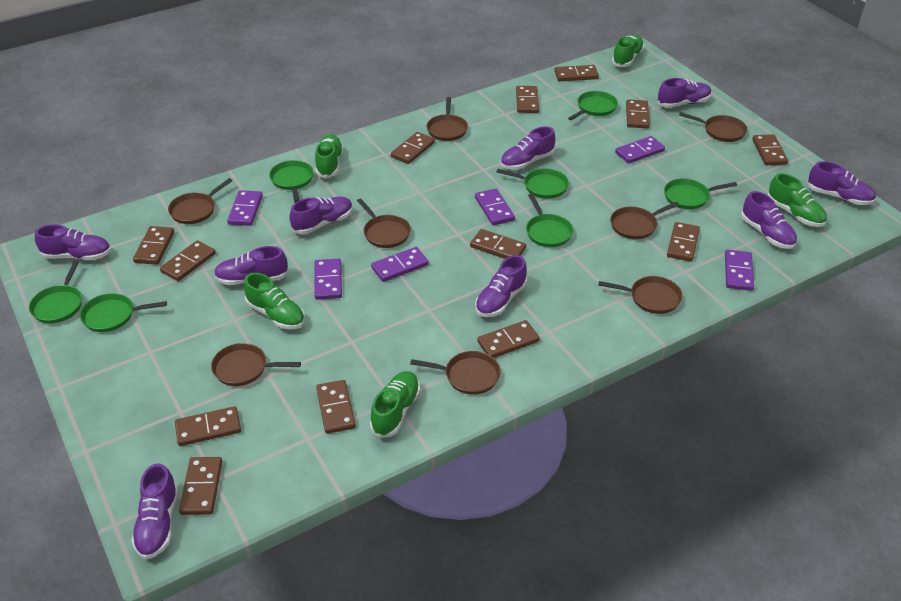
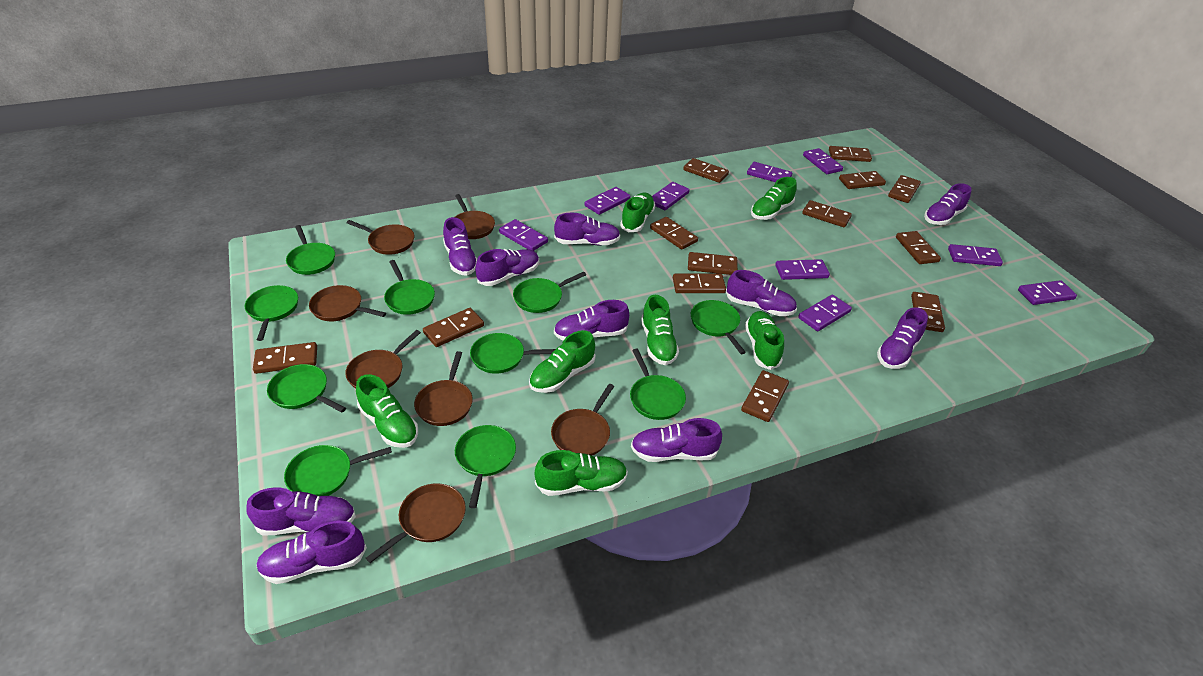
brown pan: 8 -> 7
green pan: 7 -> 10
green shoe: 5 -> 7
purple domino: 6 -> 9
purple shoe: 9 -> 10

